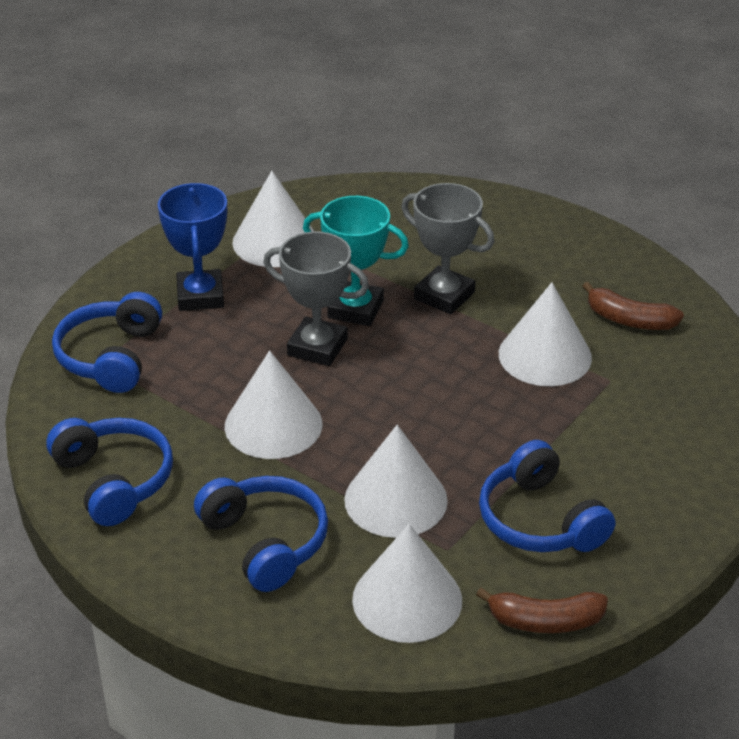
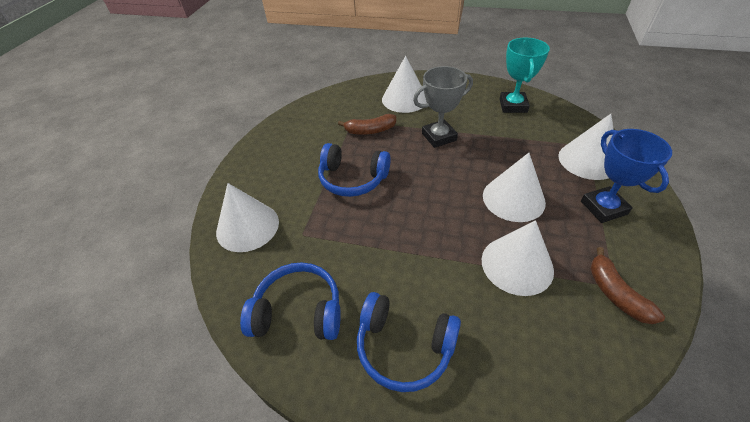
blue headphones: 4 -> 3
grey trophy: 2 -> 1

